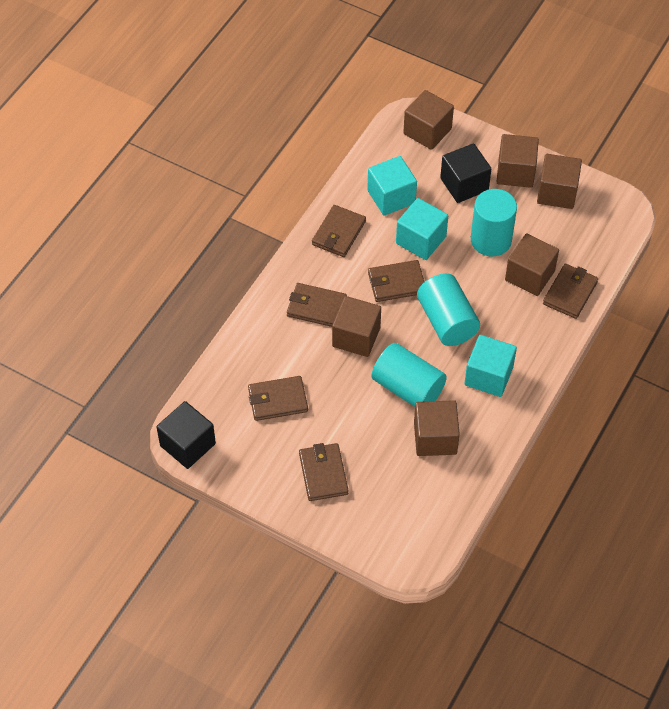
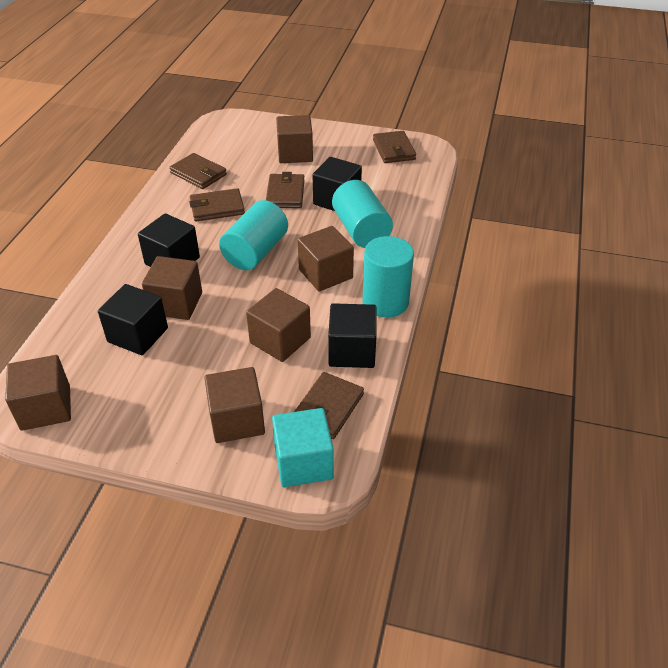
black cube: 2 -> 4
brown wallet: 6 -> 5
turquoise cube: 3 -> 1

